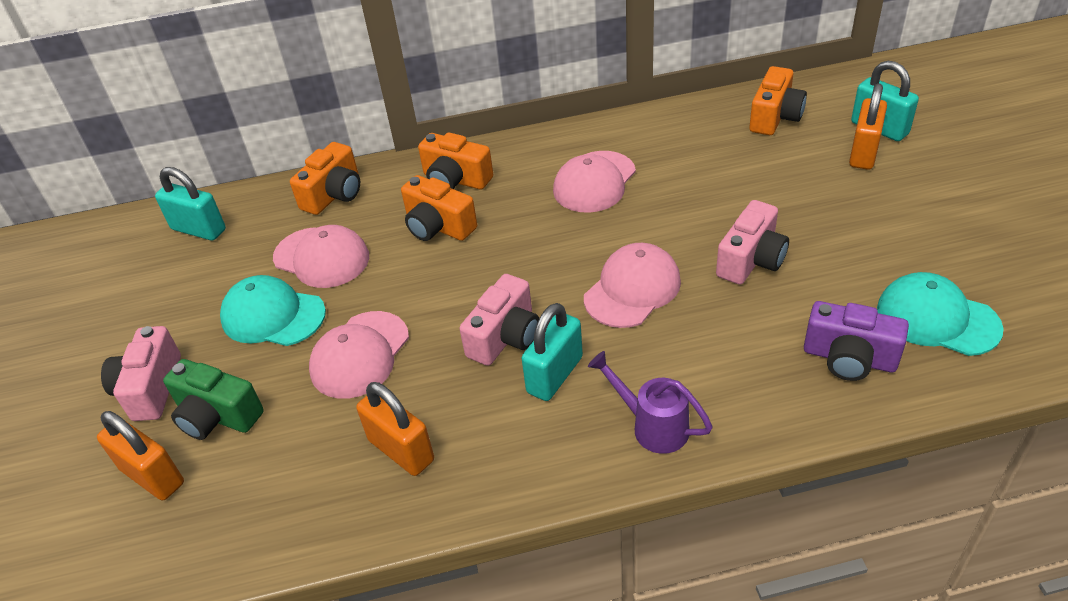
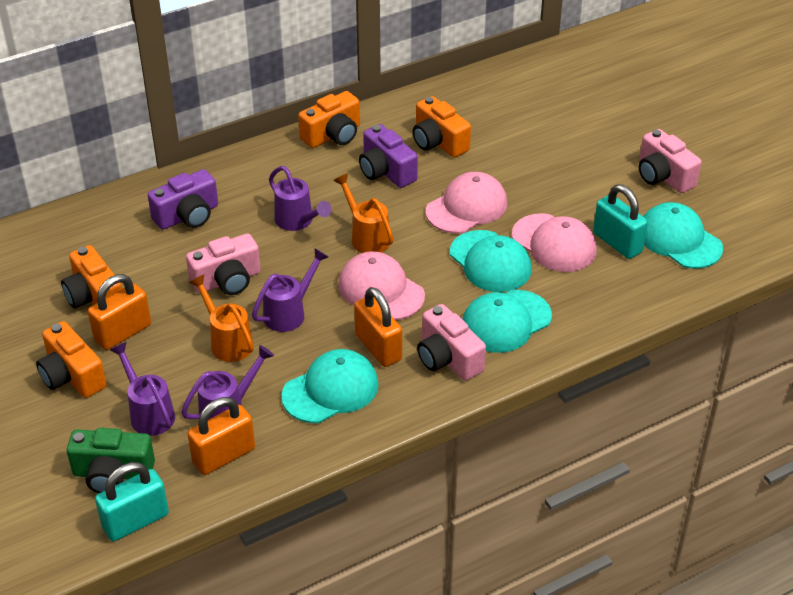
orange watering can: 0 -> 2
pink cap: 4 -> 3
purple camera: 1 -> 2
purple watering can: 1 -> 4
turquoise cap: 2 -> 4
turquoise padlock: 3 -> 2

